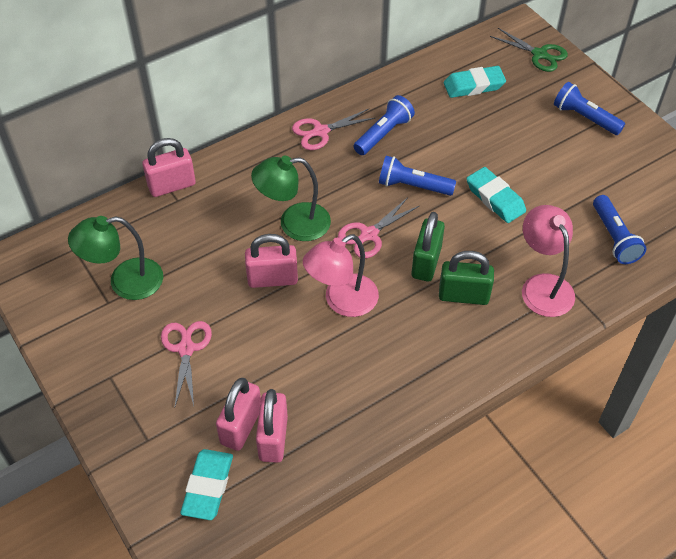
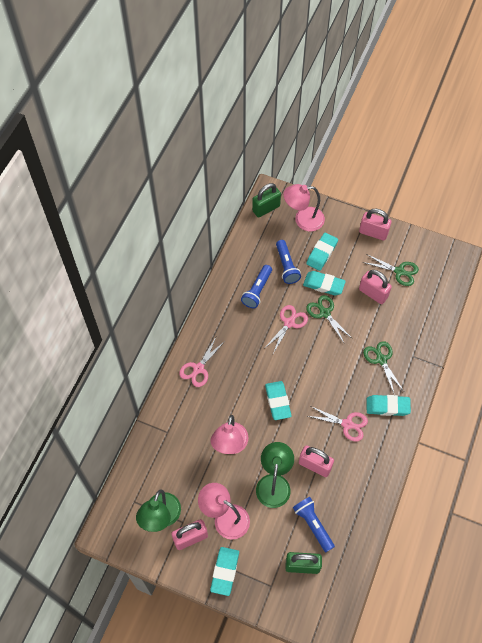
blue flashlight: 4 -> 3
green scissors: 1 -> 3
pink lamp: 2 -> 3
turquoise eraser: 3 -> 5

